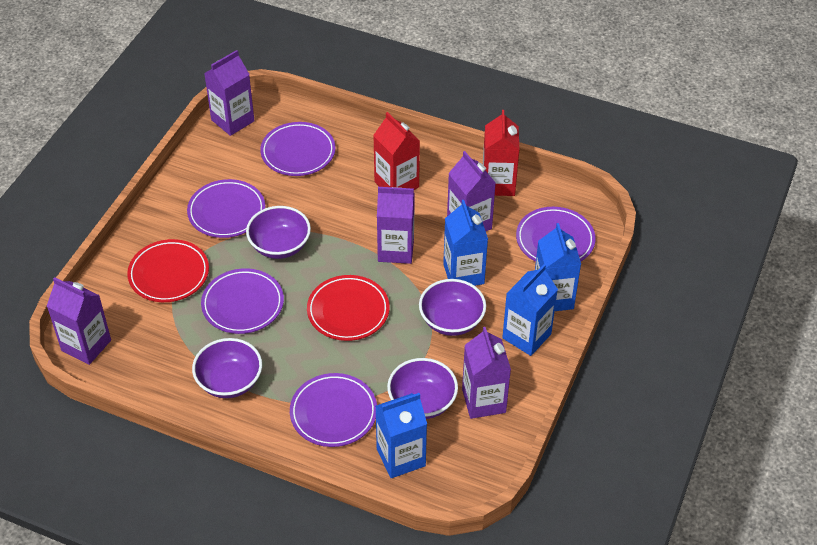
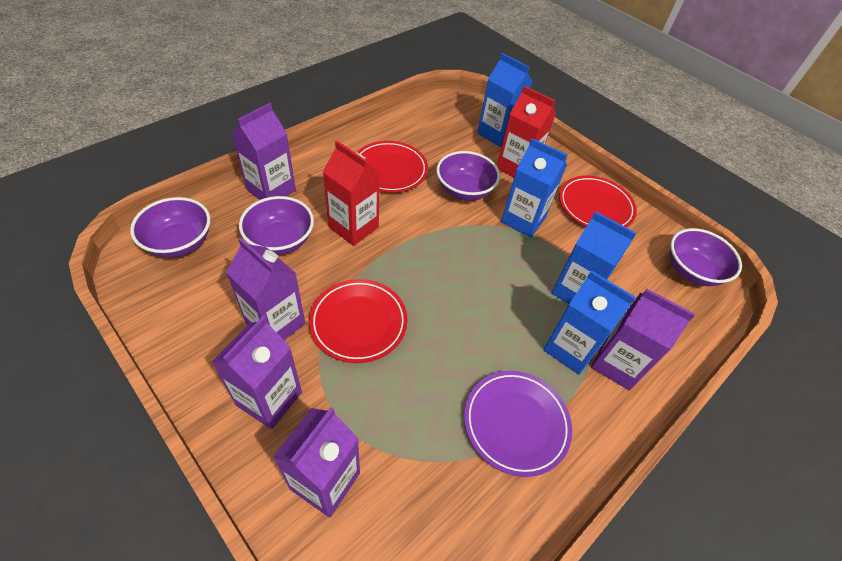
purple plate: 5 -> 1
red plate: 2 -> 3

